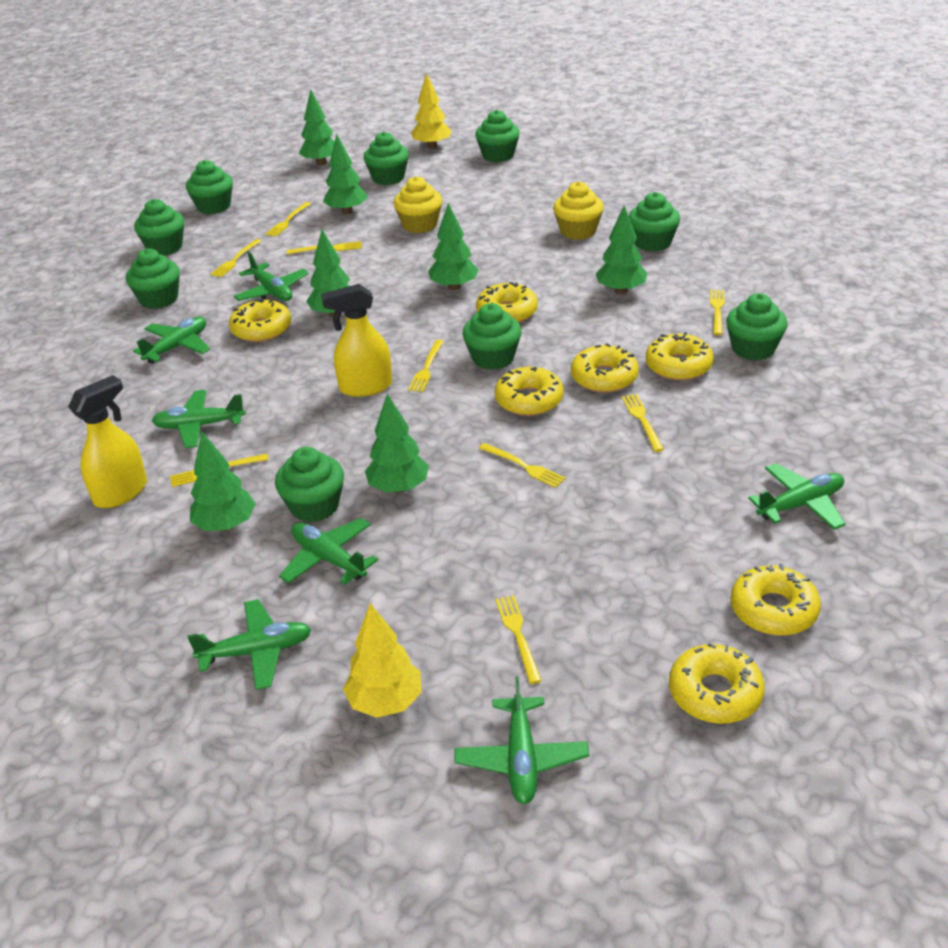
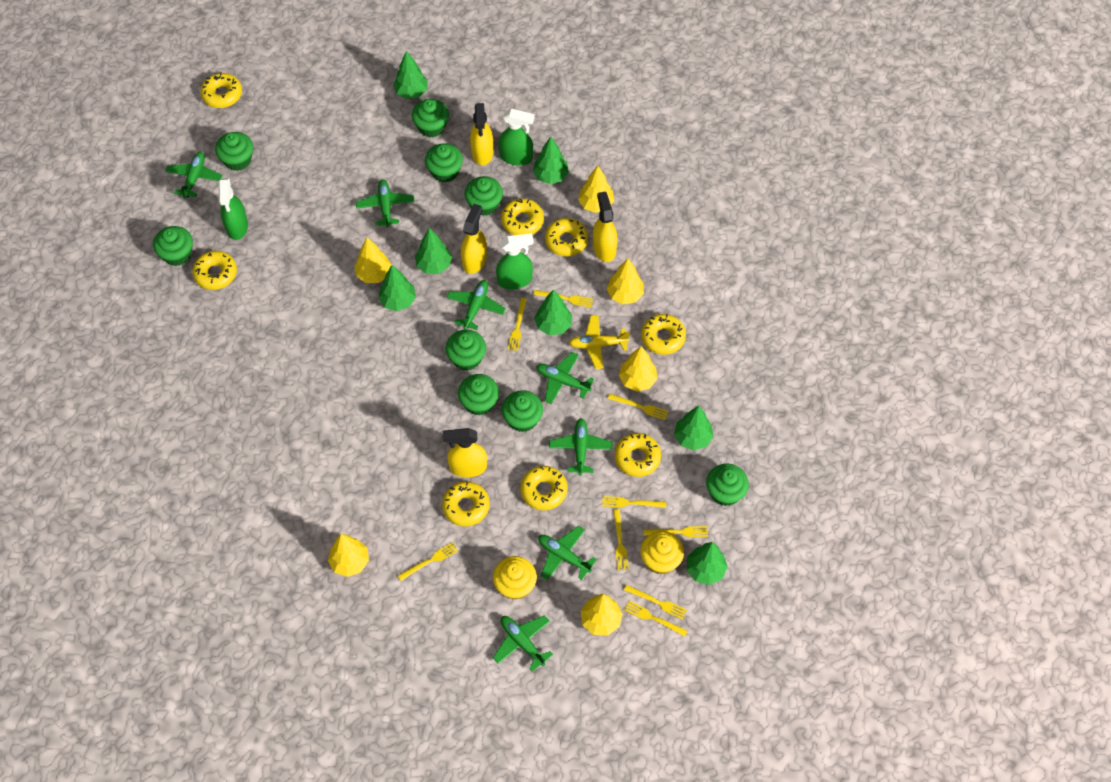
green spray bottle: 0 -> 3
yellow donut: 7 -> 8
yellow plane: 0 -> 1
yellow spray bottle: 2 -> 4
yellow tree: 2 -> 6

